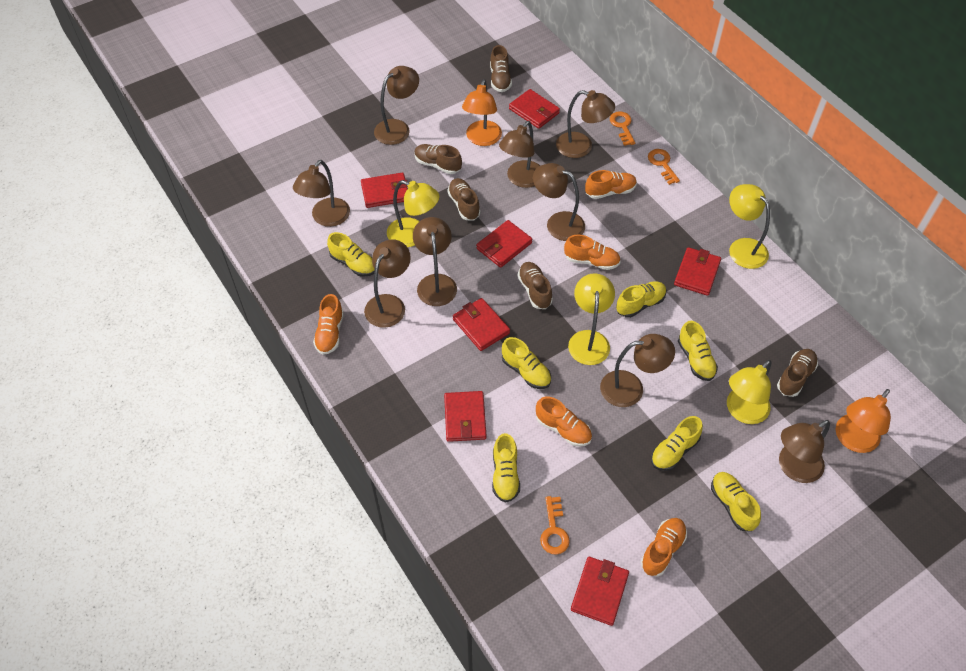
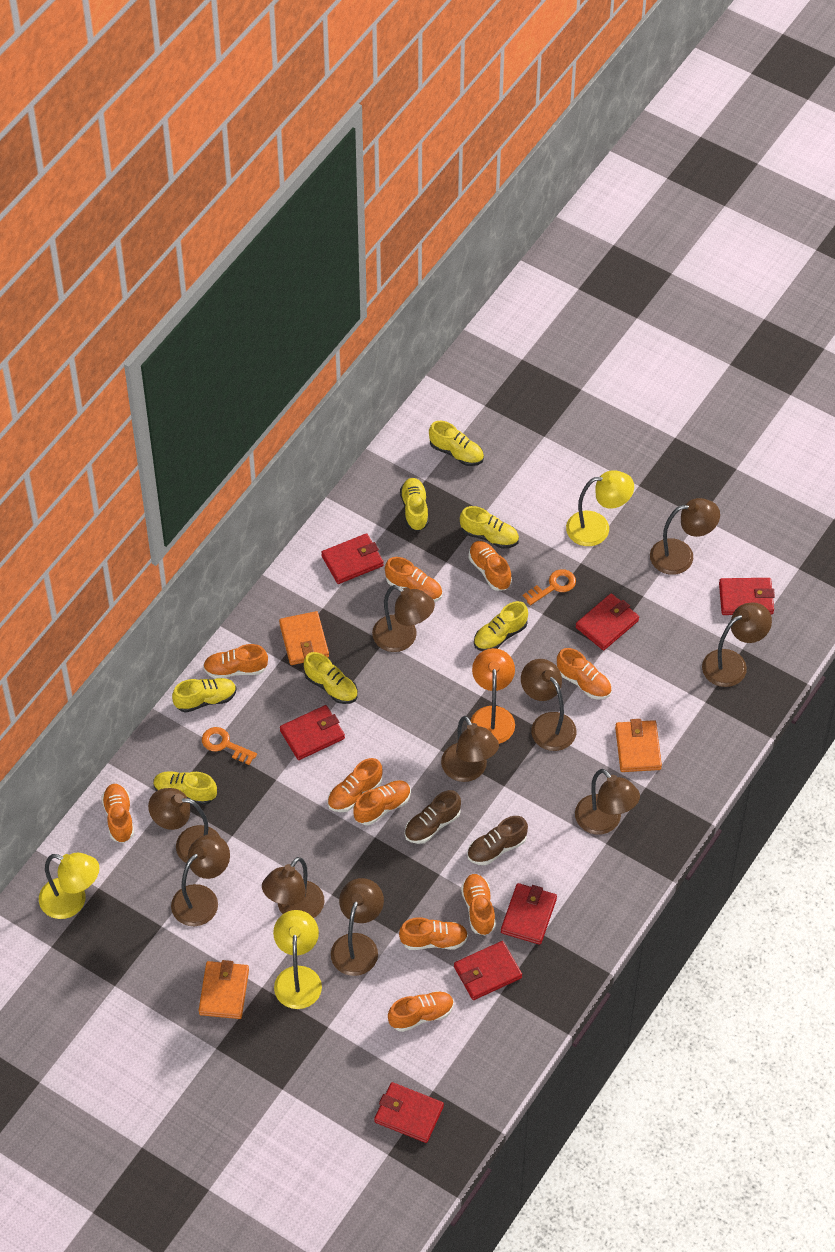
brown lamp: 9 -> 10
brown shoe: 5 -> 2
orange key: 3 -> 2
orange lamp: 2 -> 1
orange shoe: 5 -> 10
orange wallet: 0 -> 3
yellow lamp: 4 -> 3

